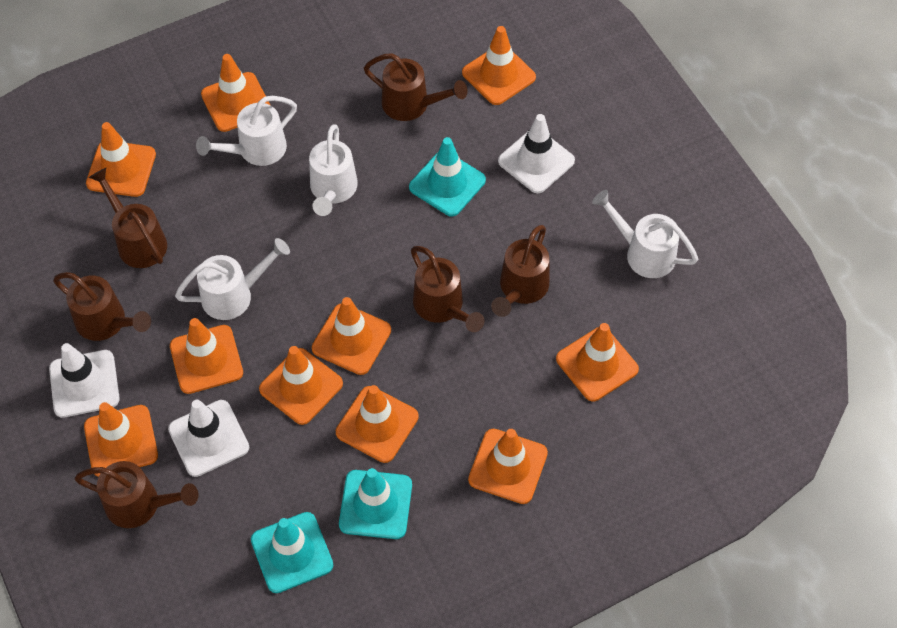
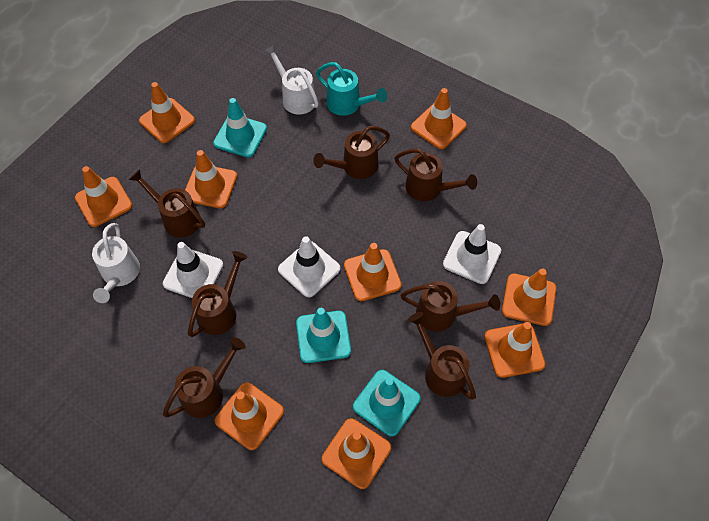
brown watering can: 6 -> 7
orange traffic cone: 10 -> 9
turquoise watering can: 0 -> 1
white watering can: 4 -> 2

